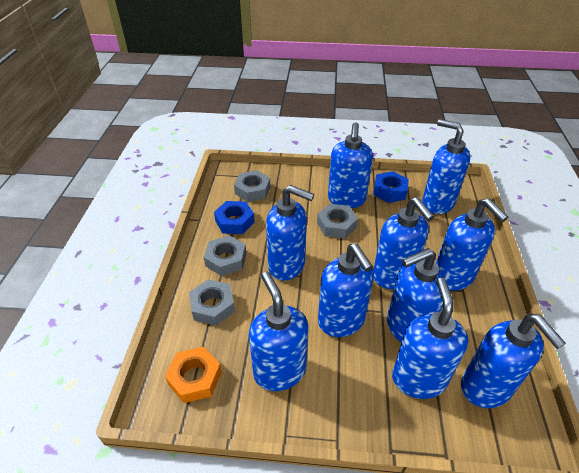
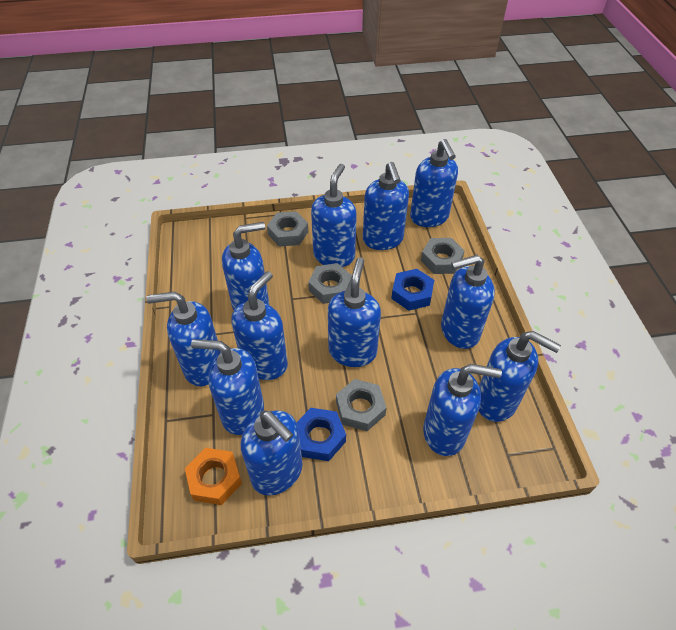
blue soap dispenser: 10 -> 12

